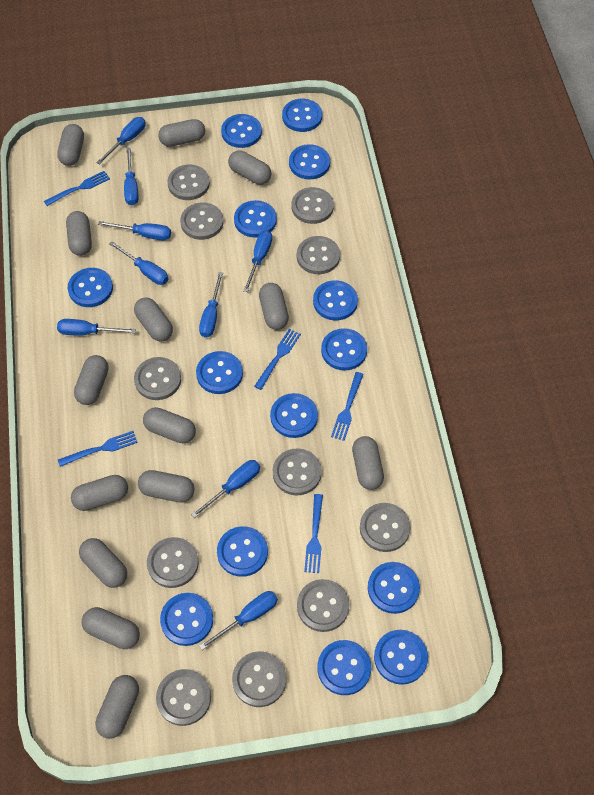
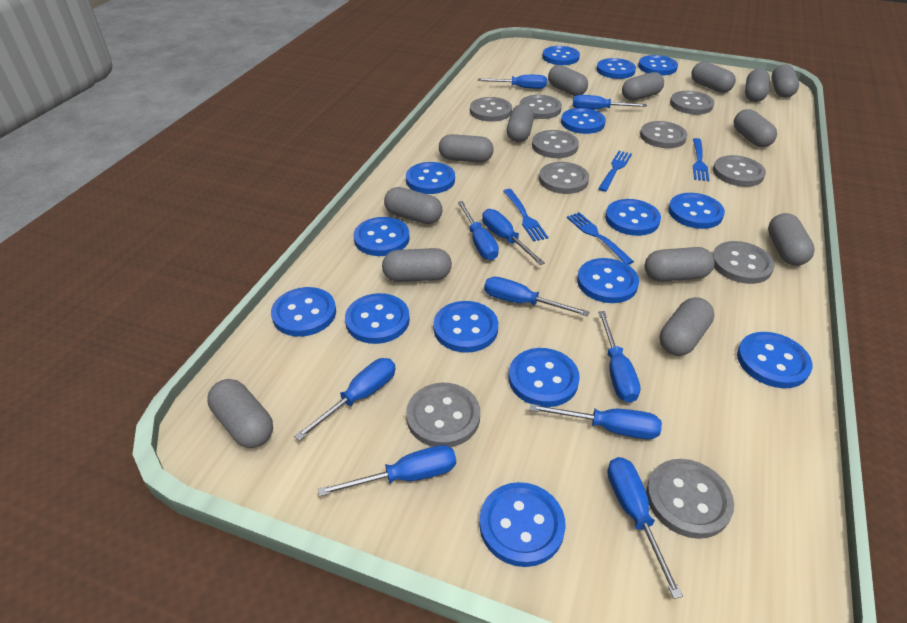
blue button: 14 -> 15
blue fork: 5 -> 4
blue screwdriver: 9 -> 10
grey button: 11 -> 10

